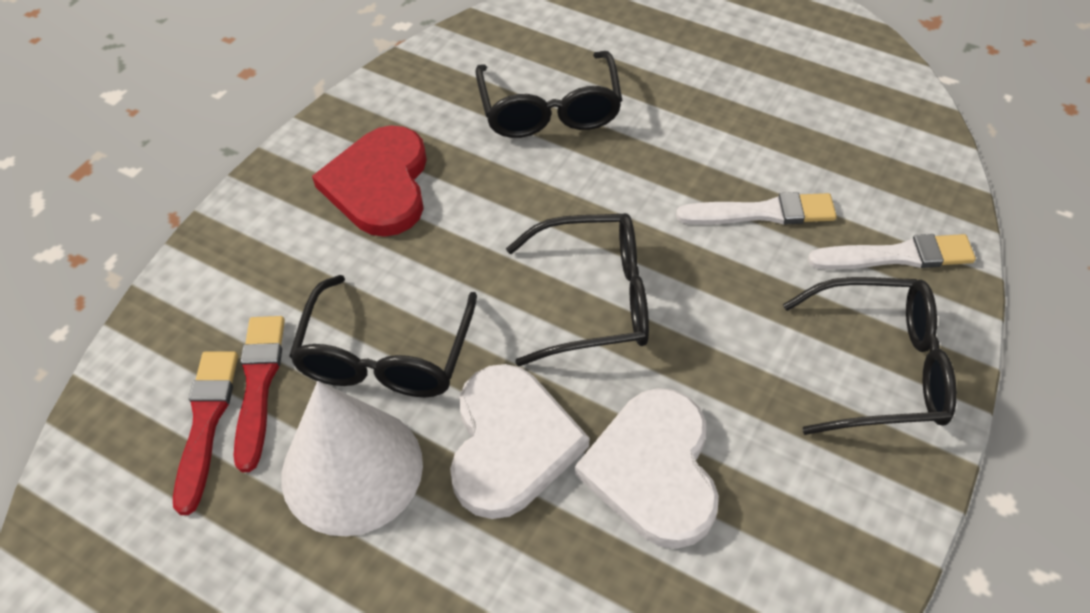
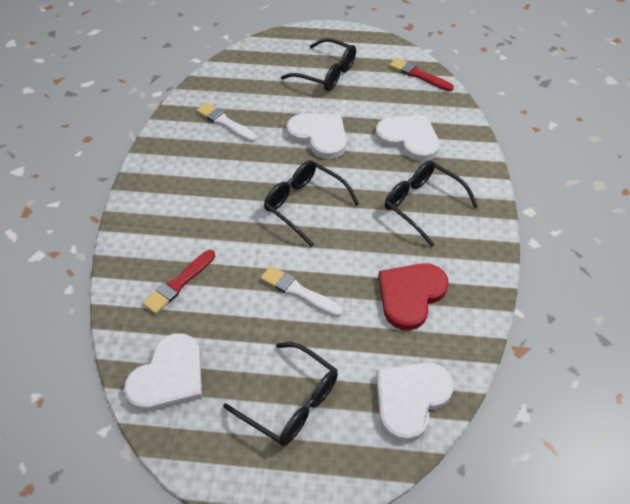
white cone: 1 -> 0
white heart: 2 -> 4

